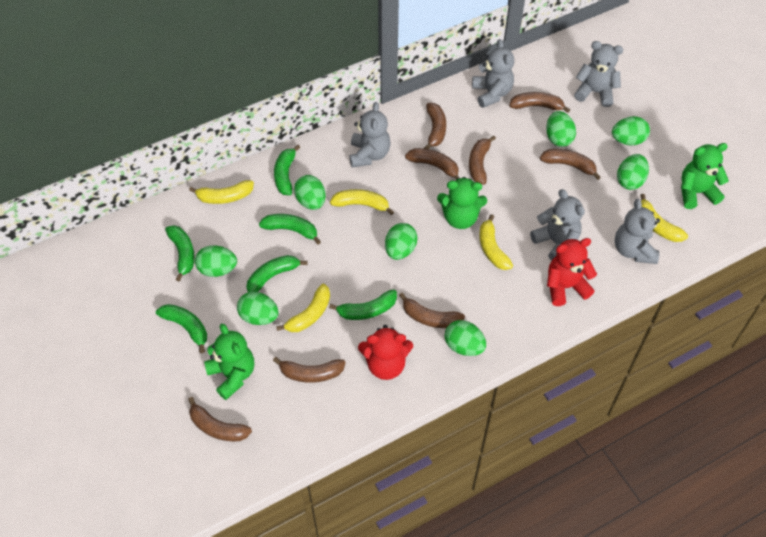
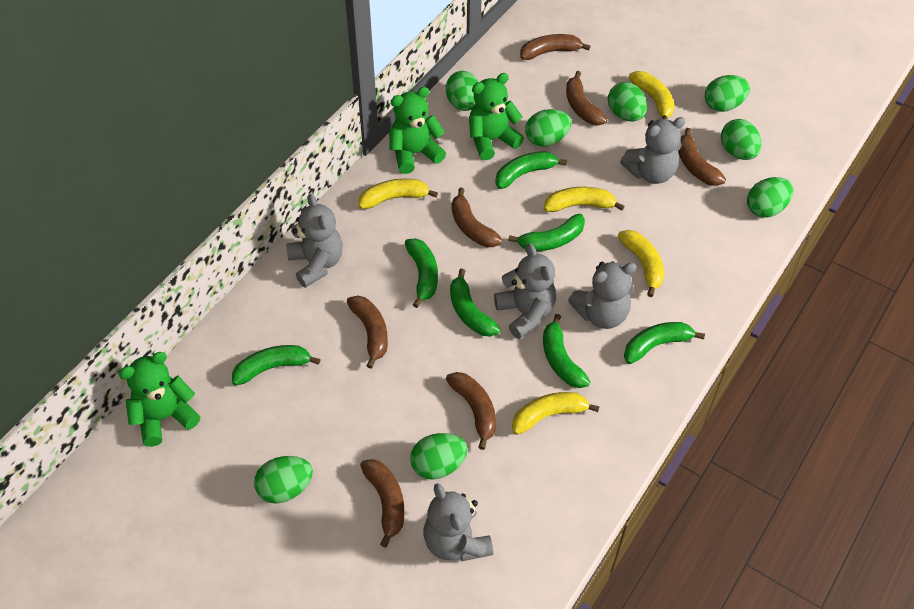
brown banana: 8 -> 7
green banana: 6 -> 7
red teddy bear: 2 -> 0

